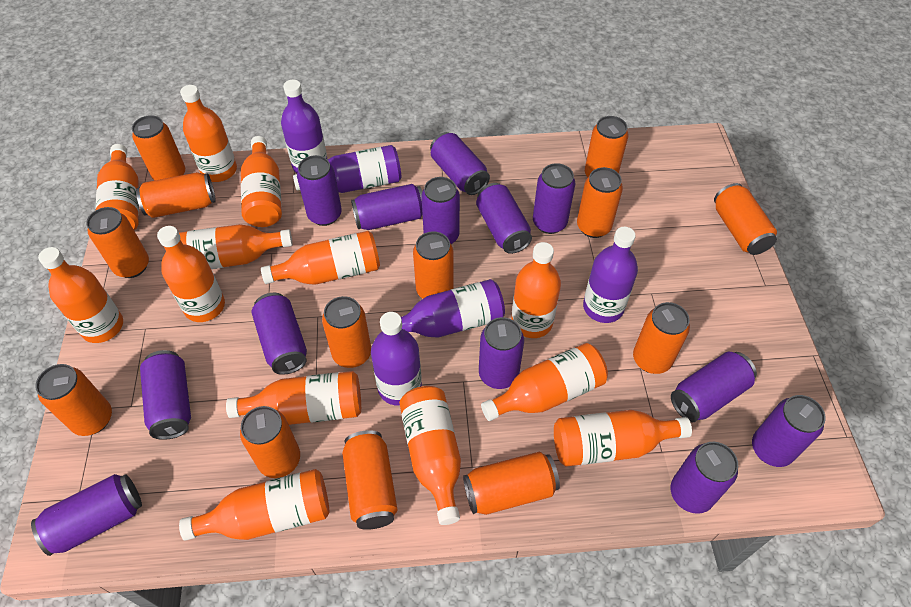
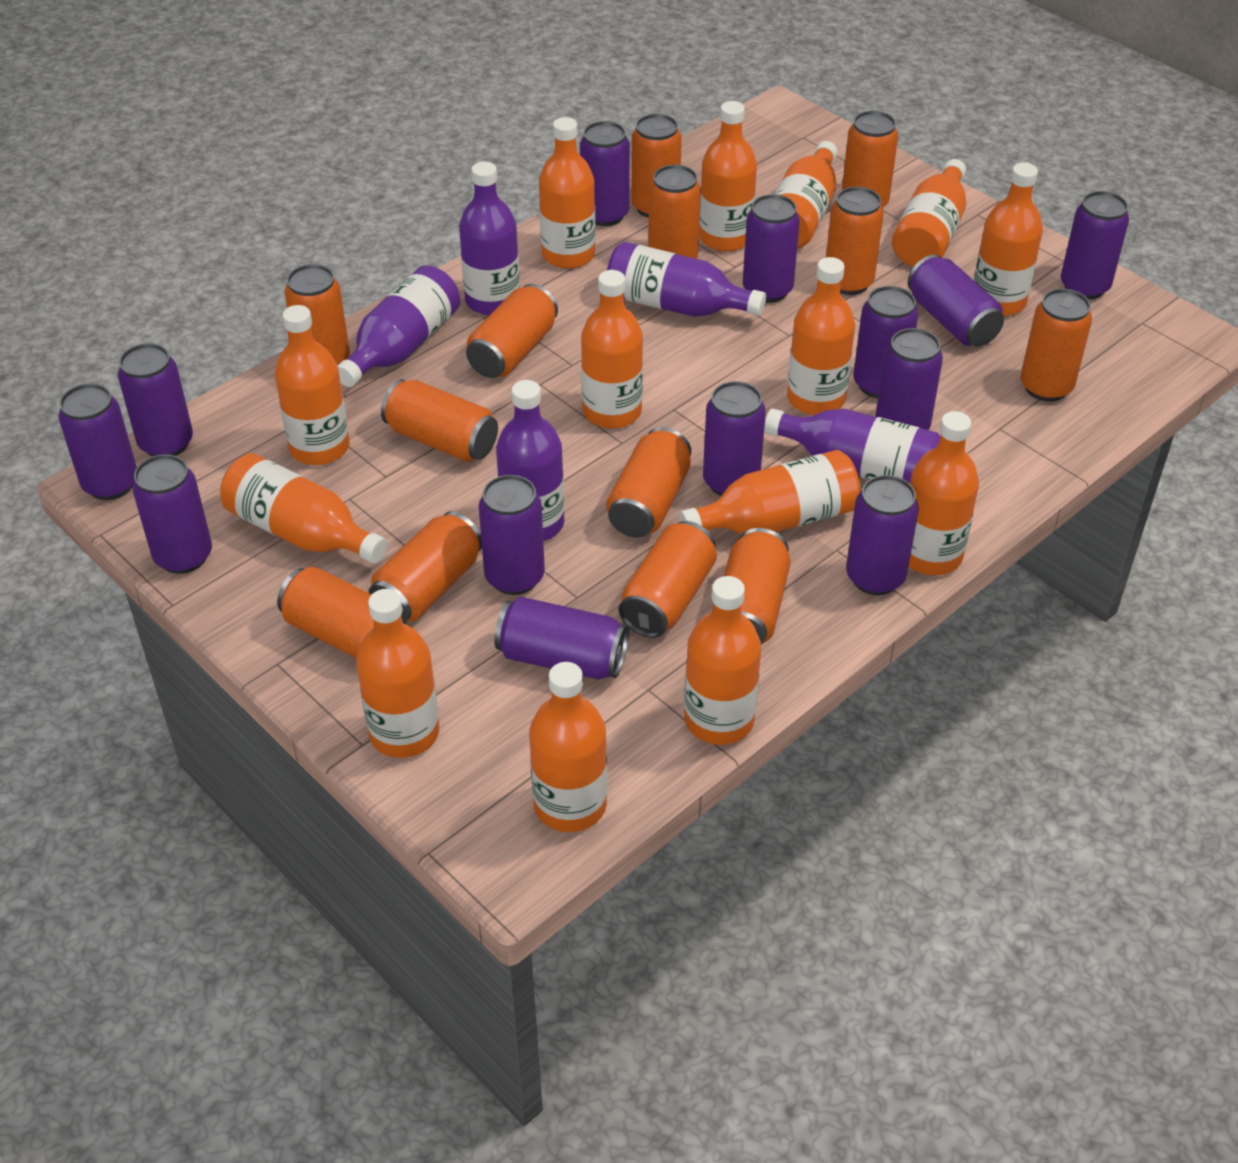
orange bottle: 13 -> 14

